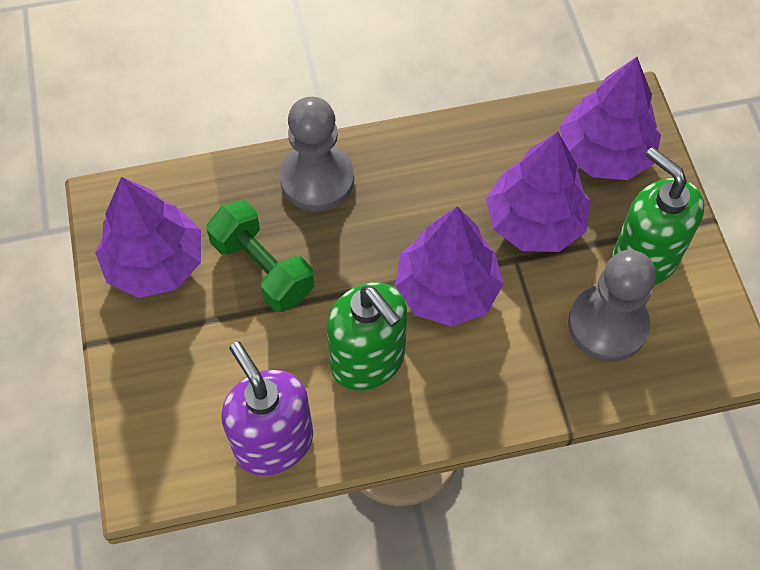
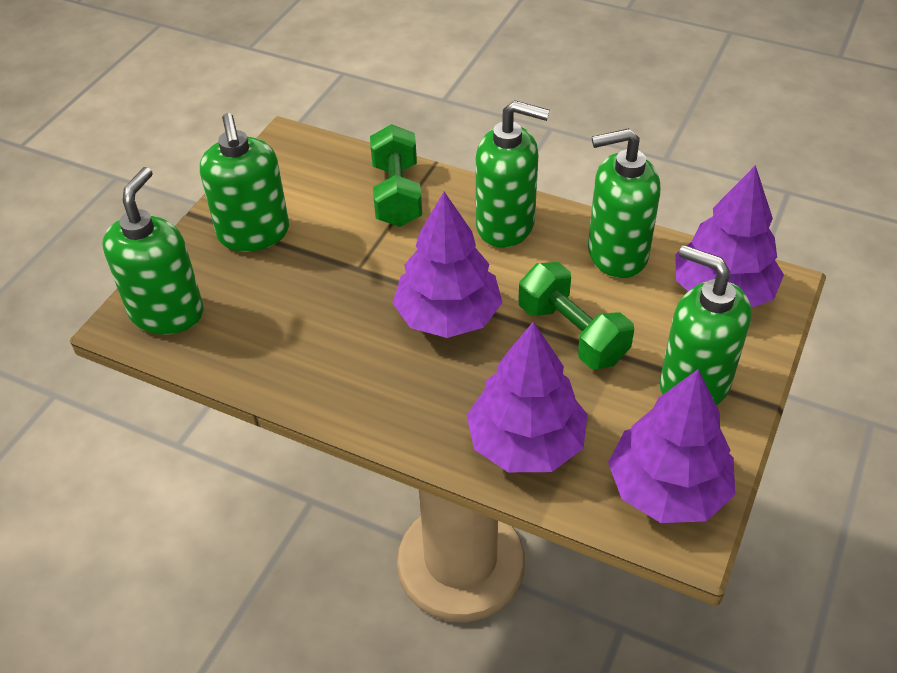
green dumbbell: 1 -> 2
green soap dispenser: 2 -> 5
grey pawn: 2 -> 0
purple soap dispenser: 1 -> 0

